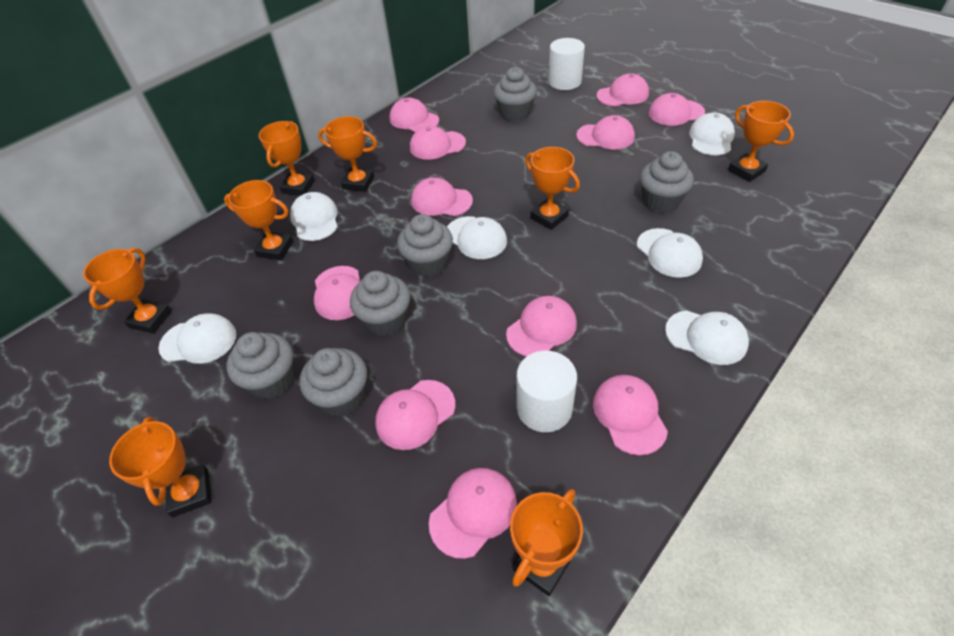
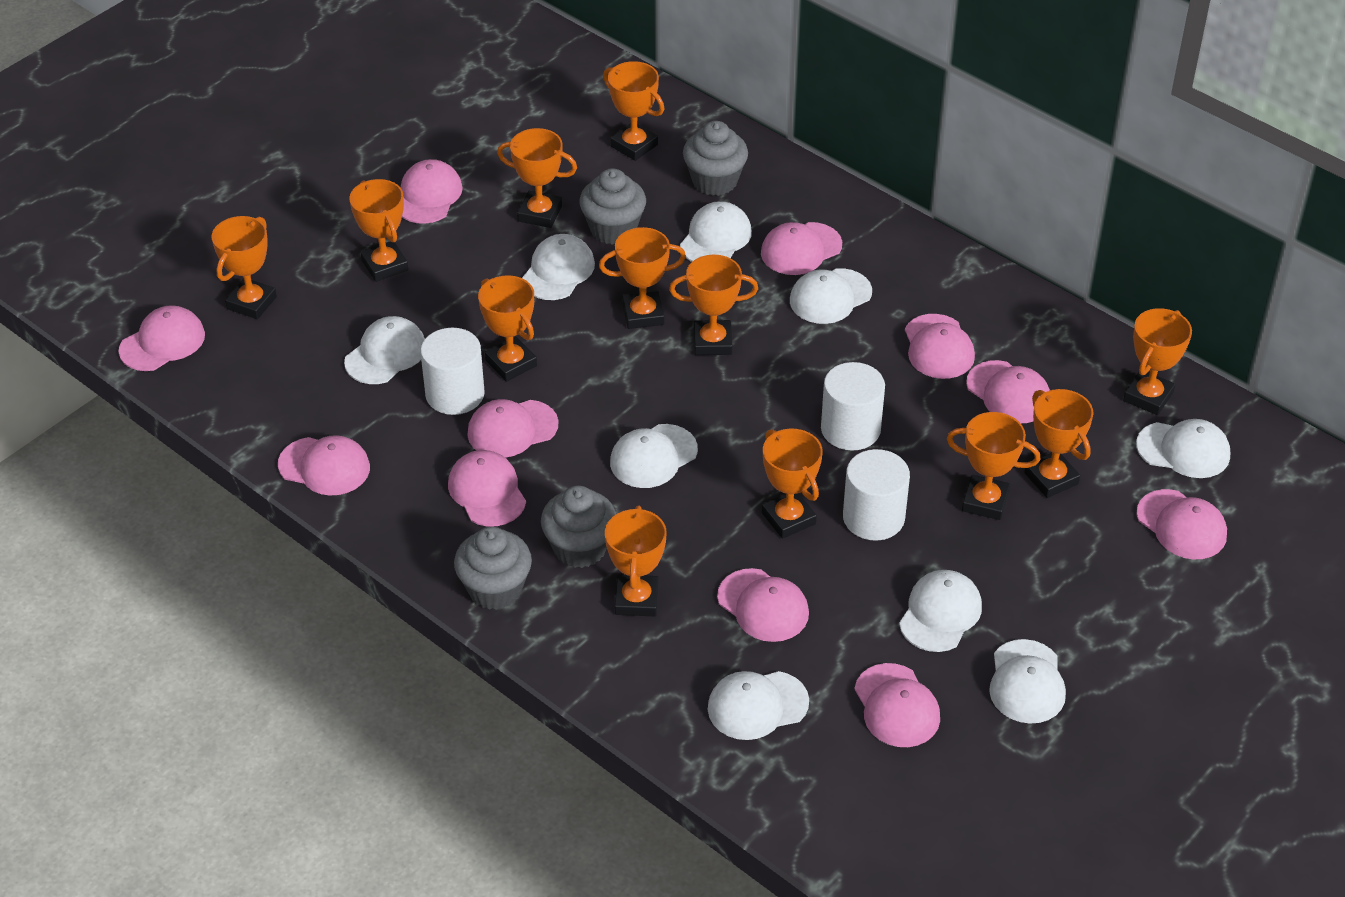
grey cupcake: 6 -> 4
orange trophy: 8 -> 12
white cap: 6 -> 9
white cylinder: 2 -> 3

